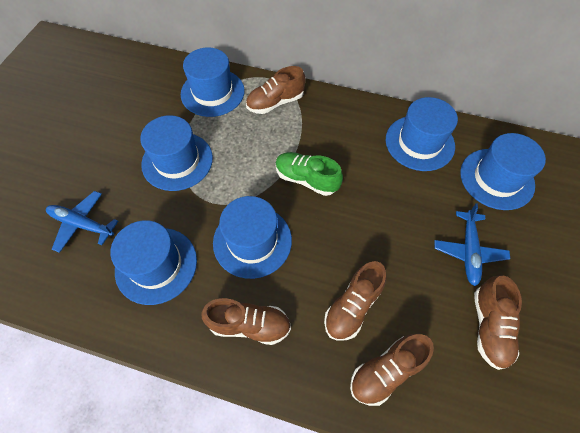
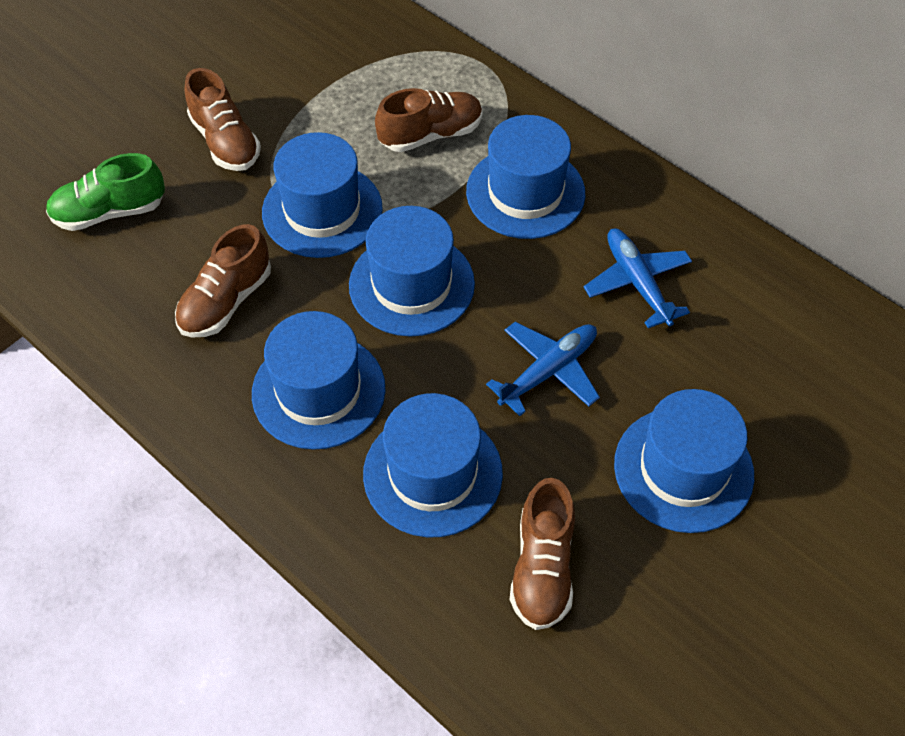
brown shoe: 5 -> 4

